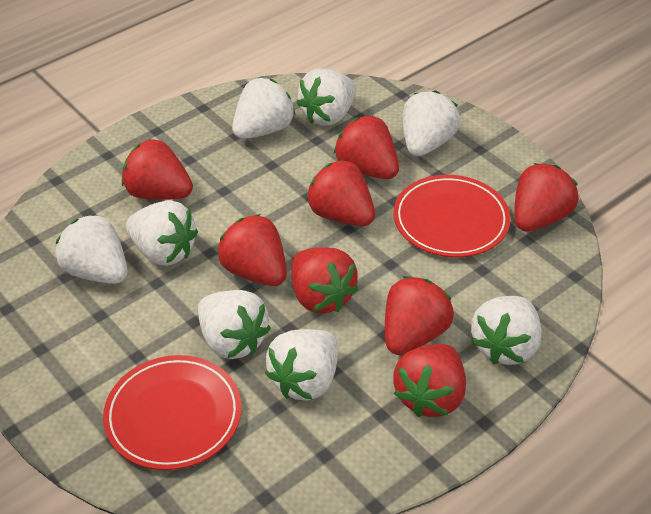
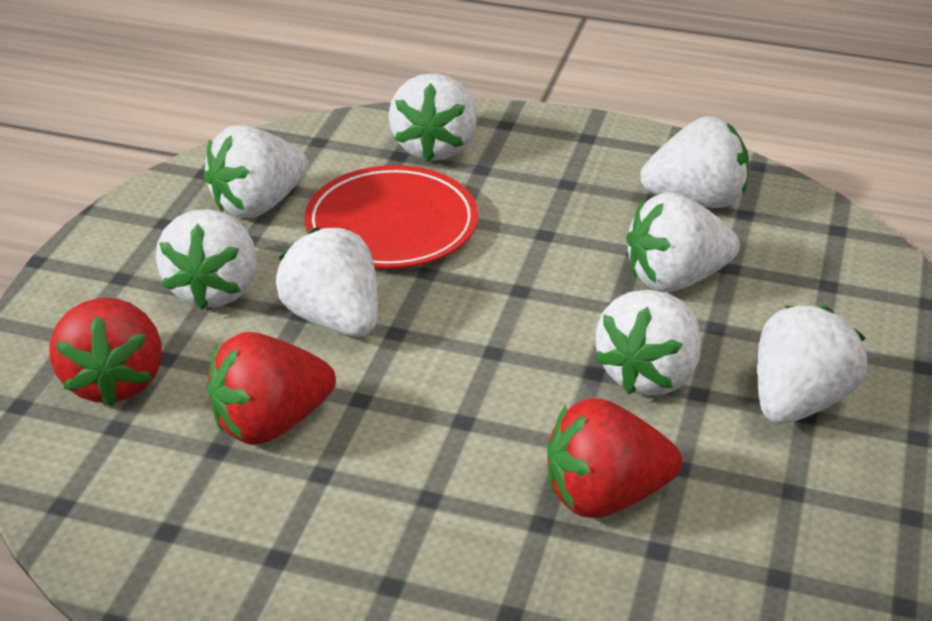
red plate: 2 -> 1
red strawberry: 8 -> 3

